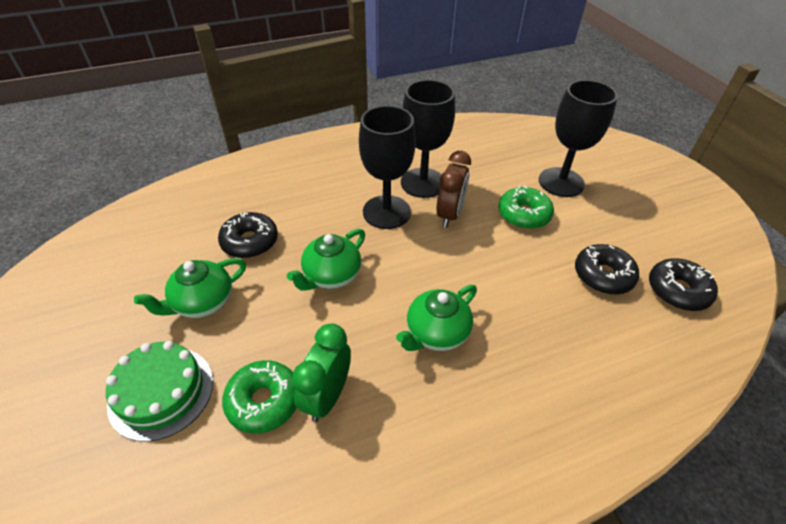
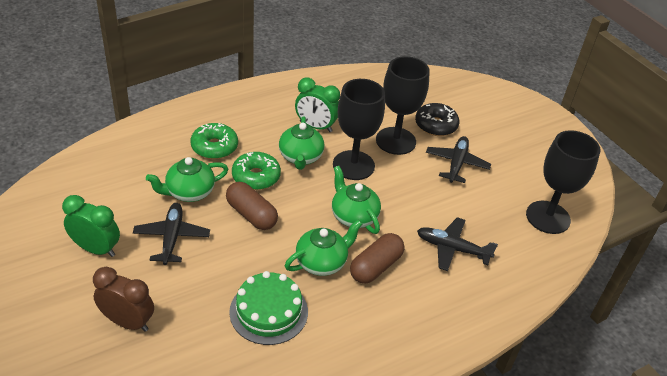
black donut: 3 -> 1
black plane: 0 -> 3
brown capsule: 0 -> 2
green clock: 1 -> 2
green teapot: 3 -> 4

